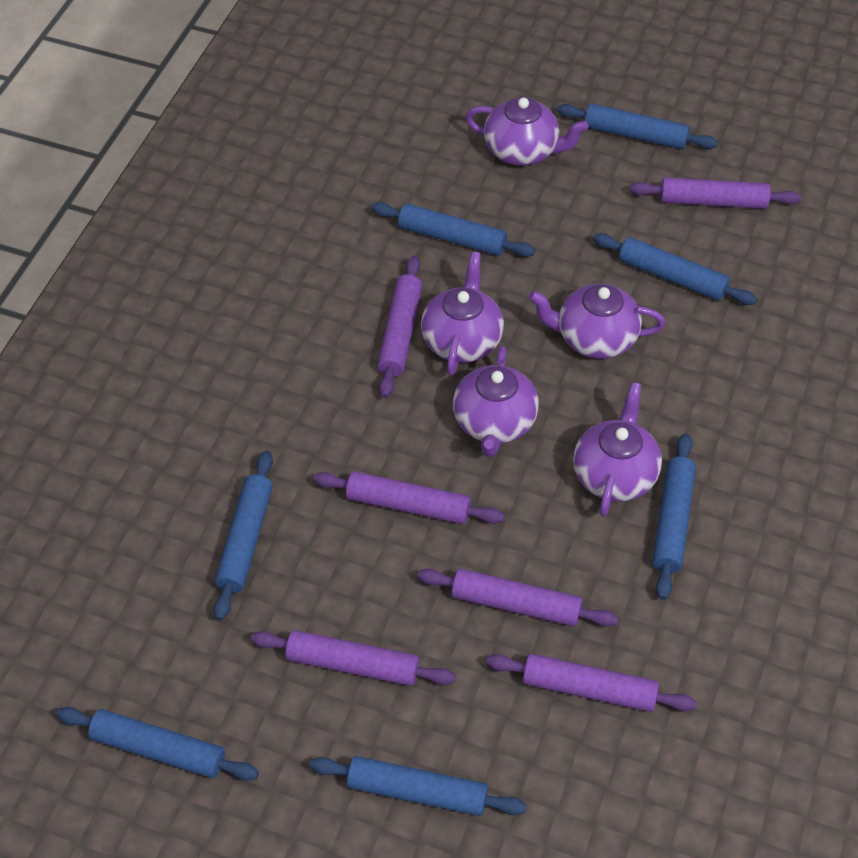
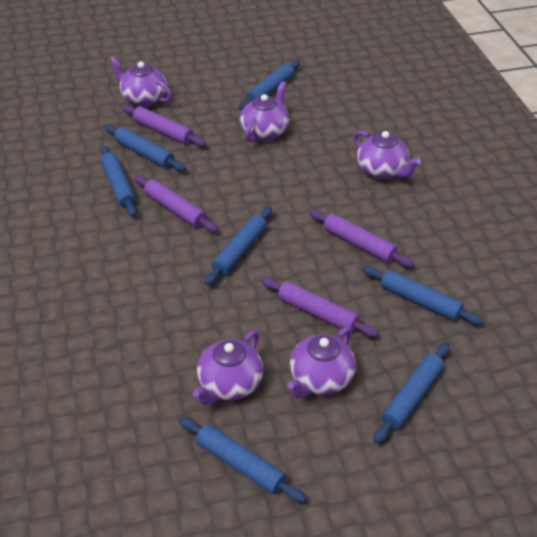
purple rolling pin: 6 -> 4

